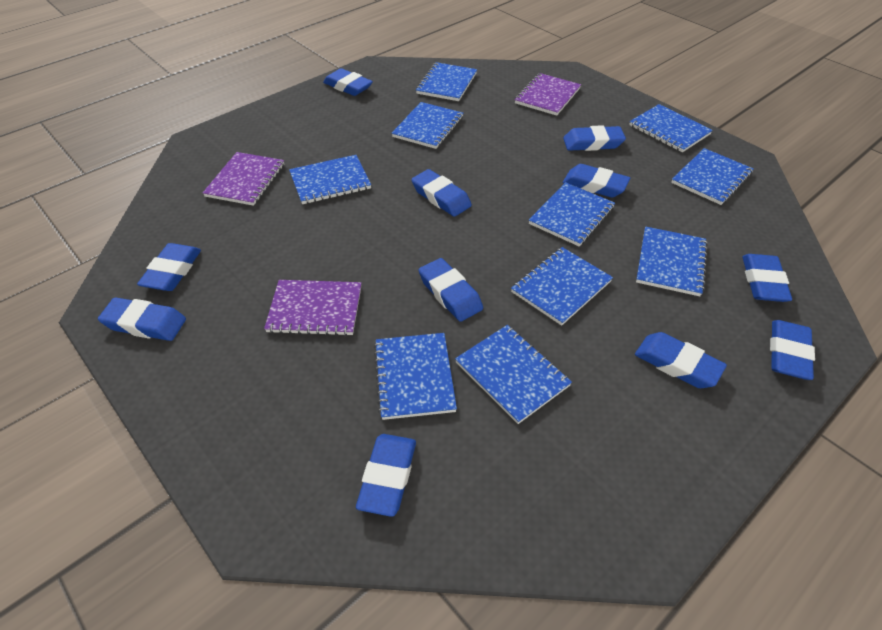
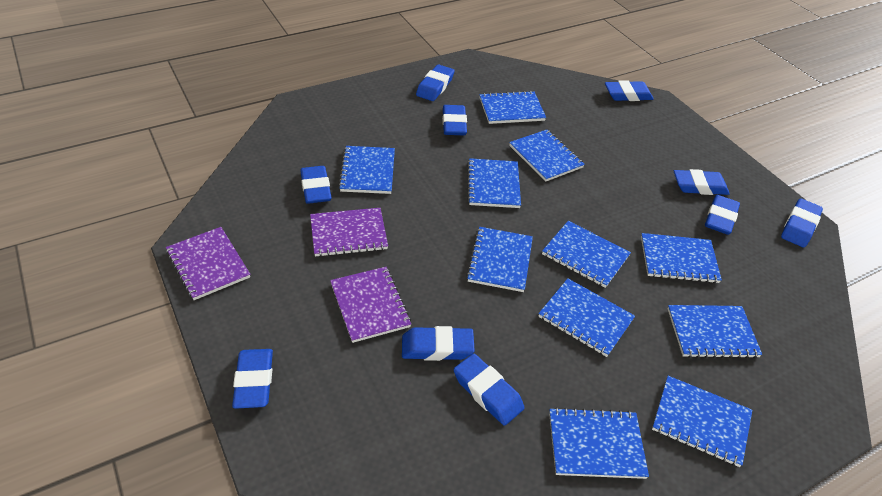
blue eraser: 11 -> 10
blue notebook: 10 -> 11

